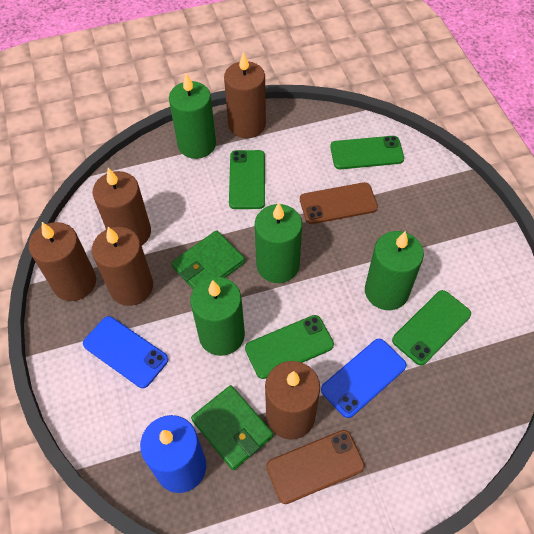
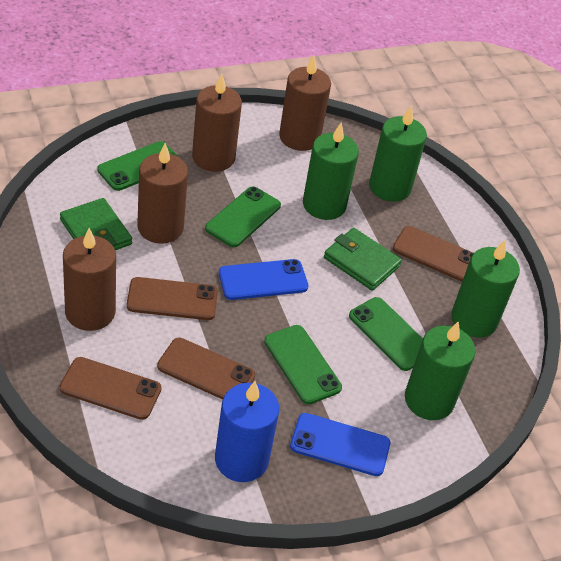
brown candle: 5 -> 4
brown phone: 2 -> 4

